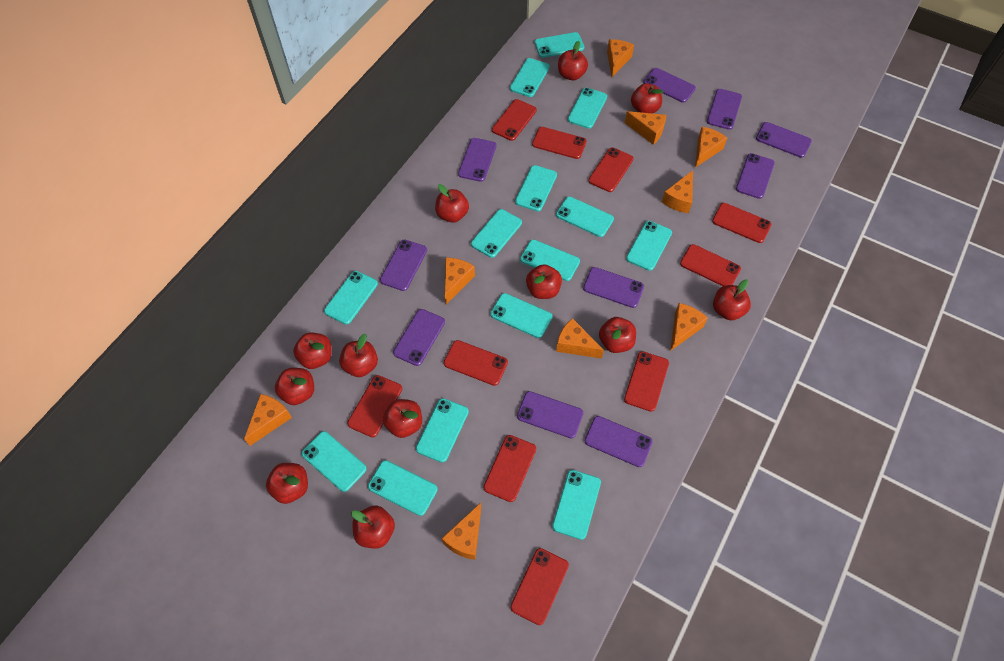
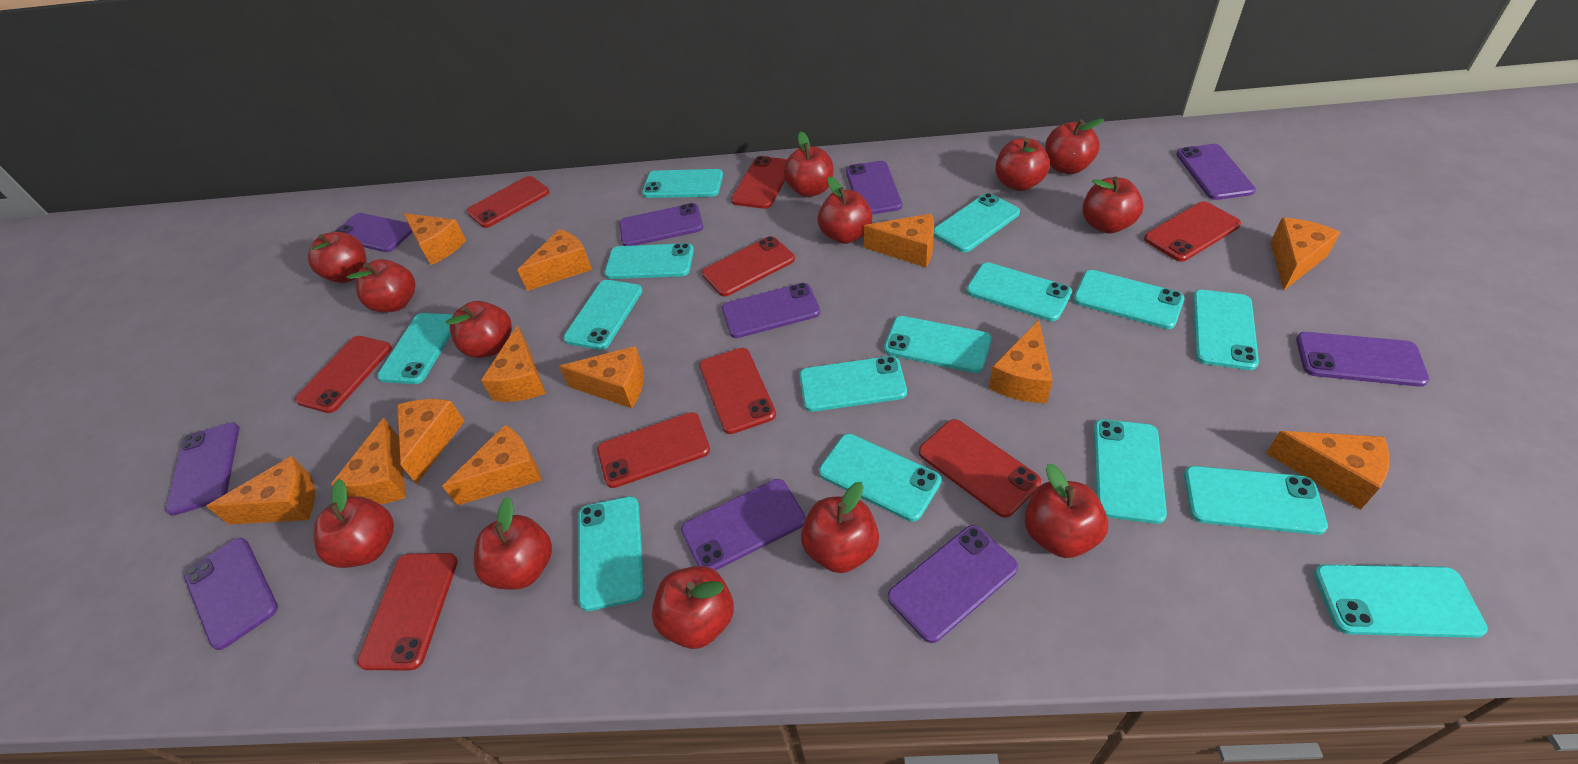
orange cheese: 9 -> 12
red apple: 12 -> 13
red phone: 10 -> 9
turquoise phone: 14 -> 15

